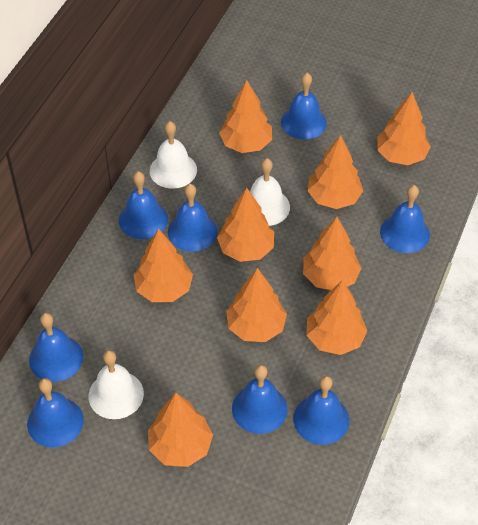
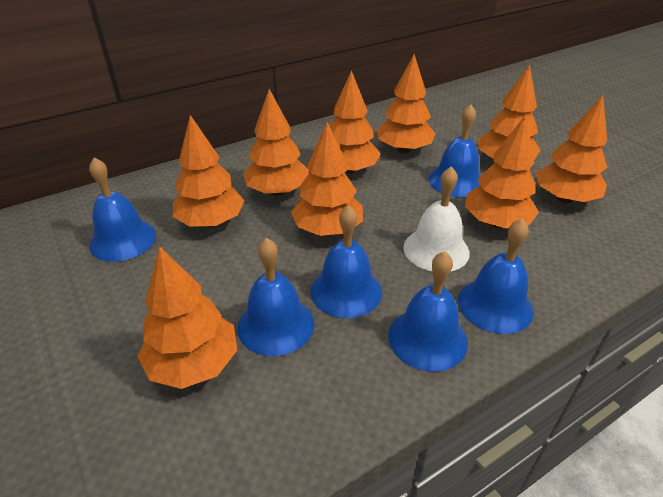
blue bell: 8 -> 6
white bell: 3 -> 1

